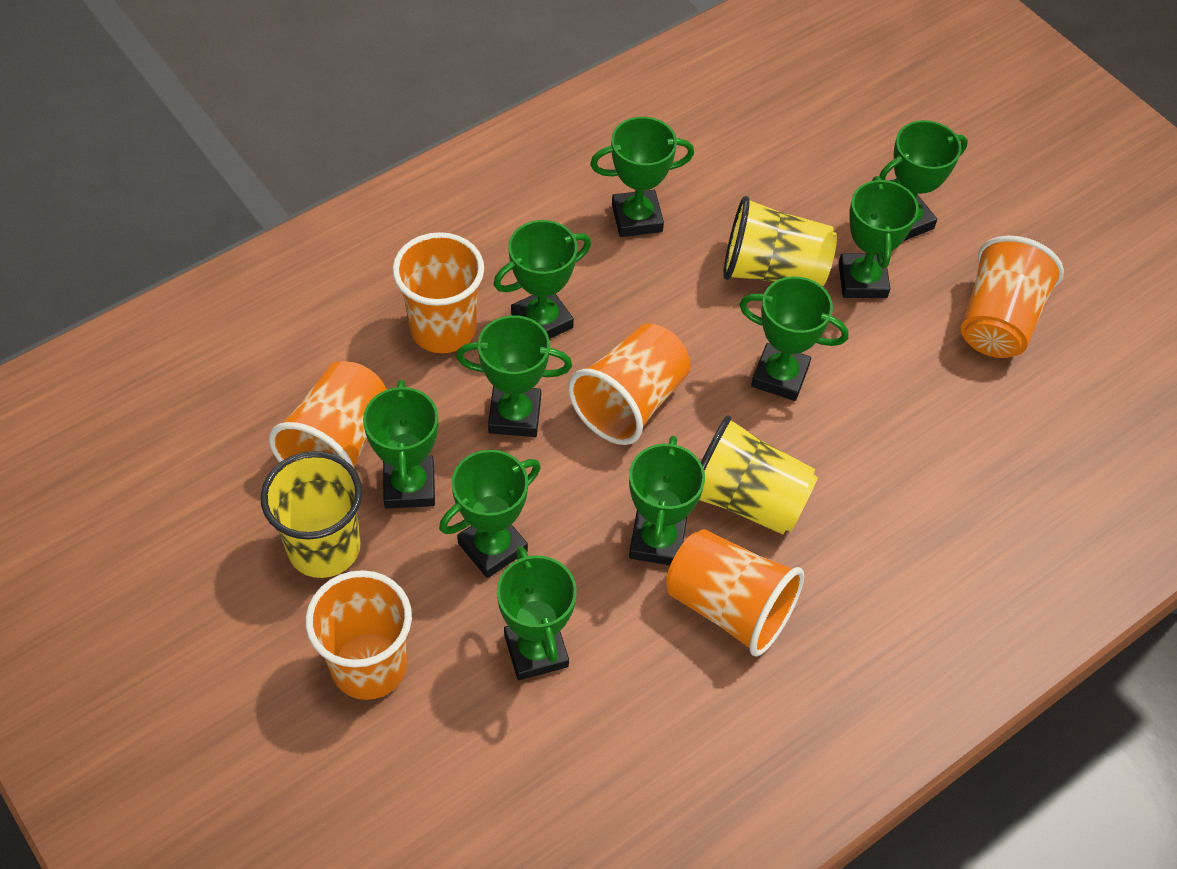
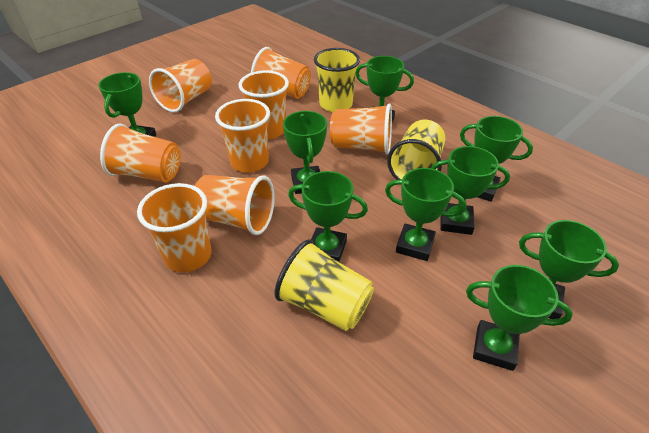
green trophy: 10 -> 9
orange cup: 6 -> 8

